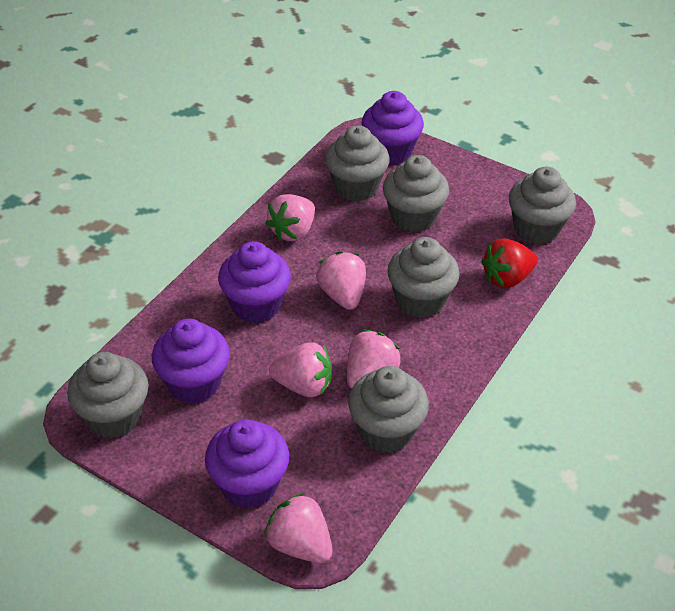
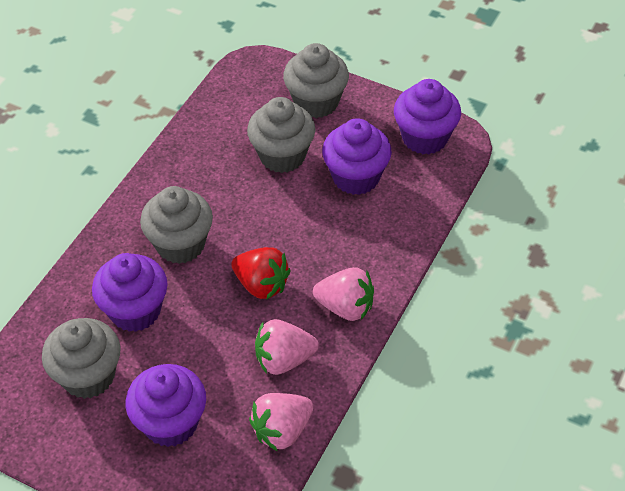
grey cupcake: 6 -> 4
pink strawberry: 5 -> 3

